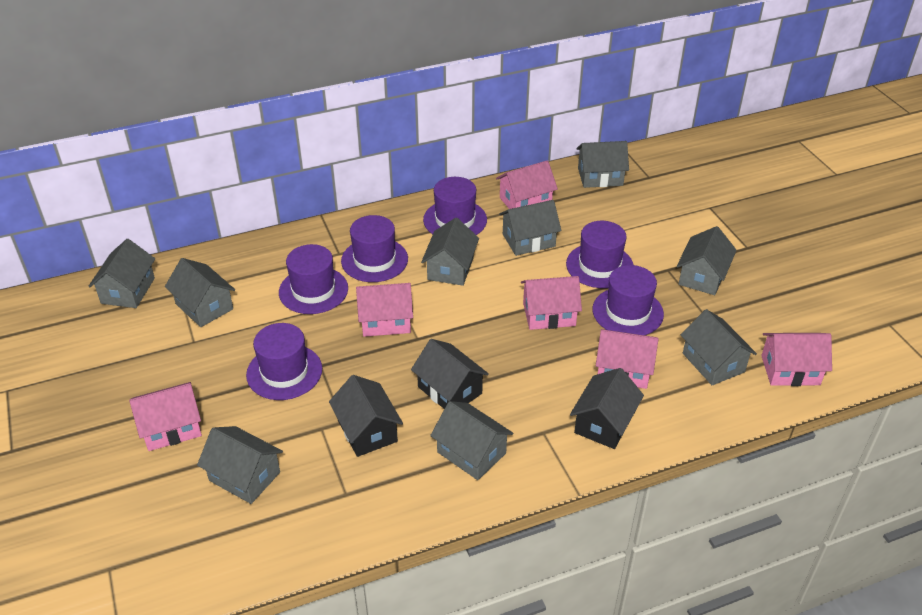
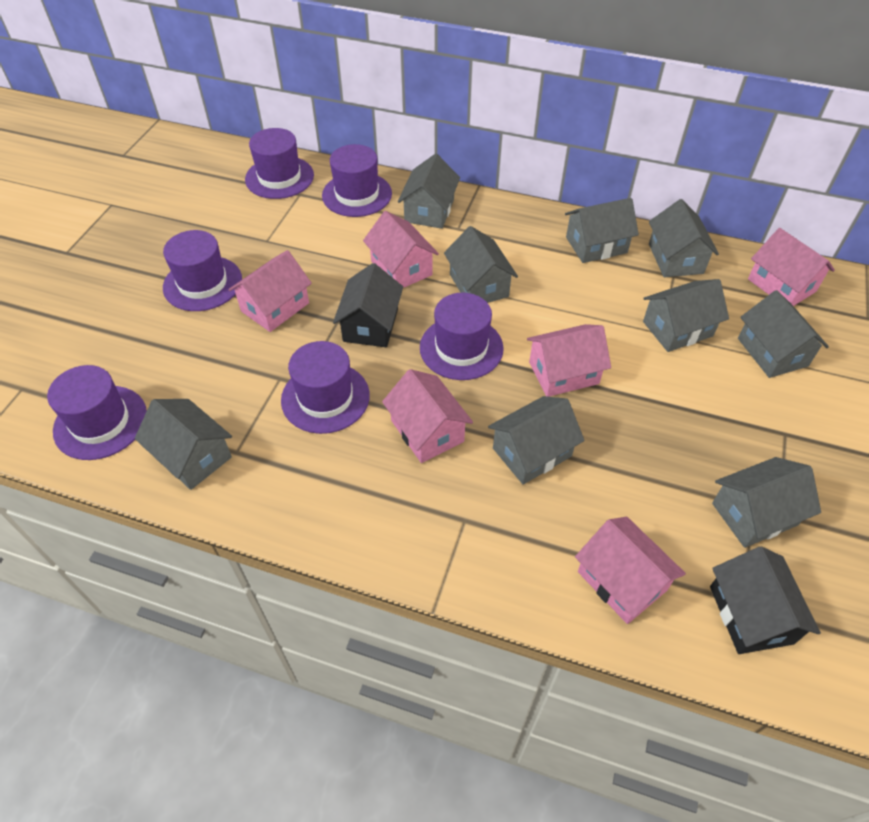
black house: 3 -> 2

